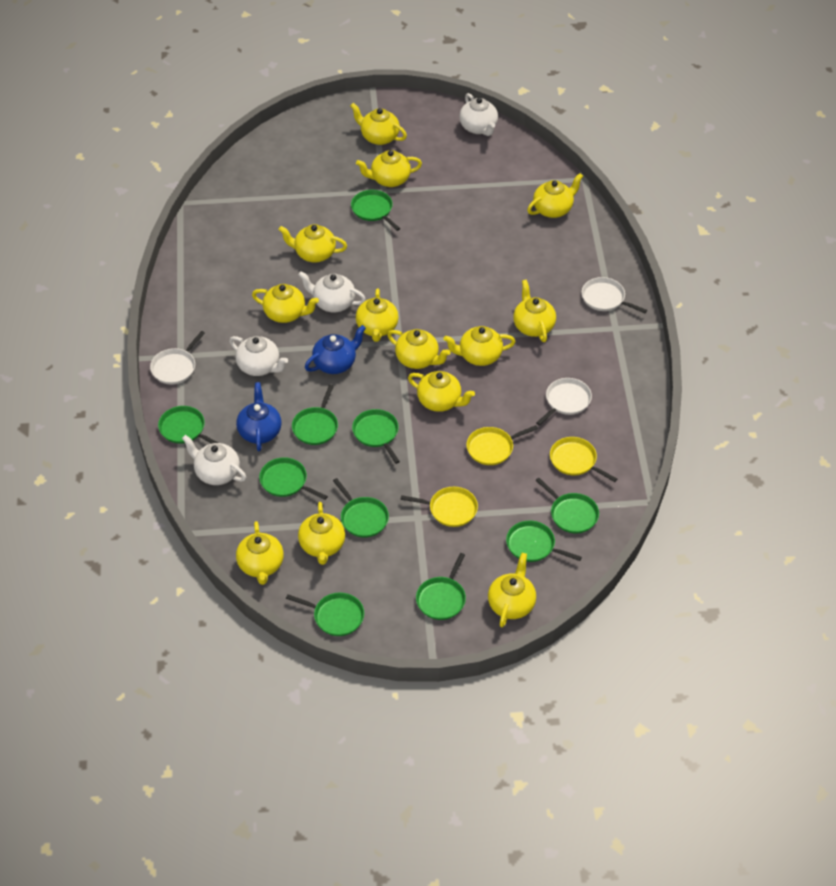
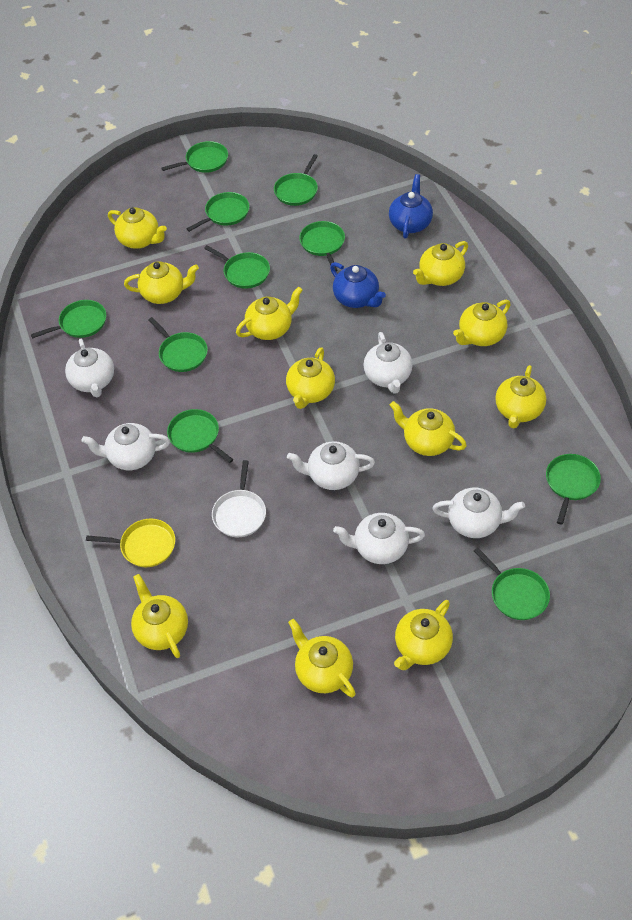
white pan: 3 -> 1
white teapot: 4 -> 6
yellow pan: 3 -> 1
yellow teapot: 13 -> 11

